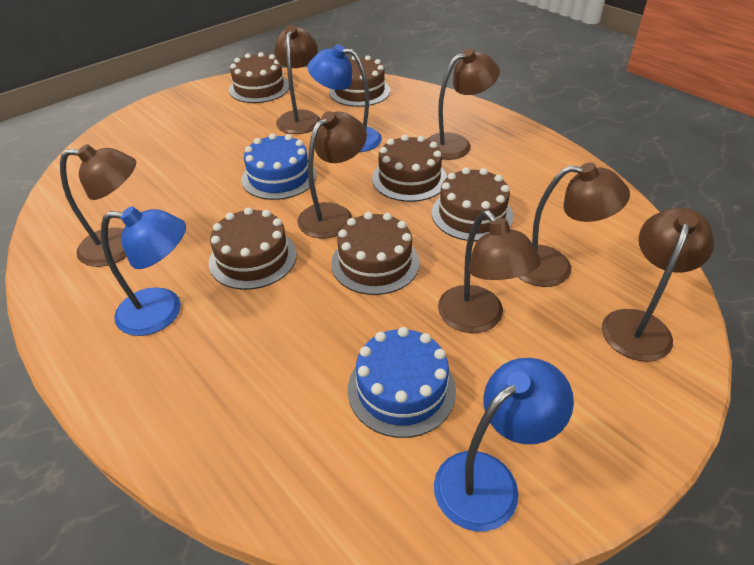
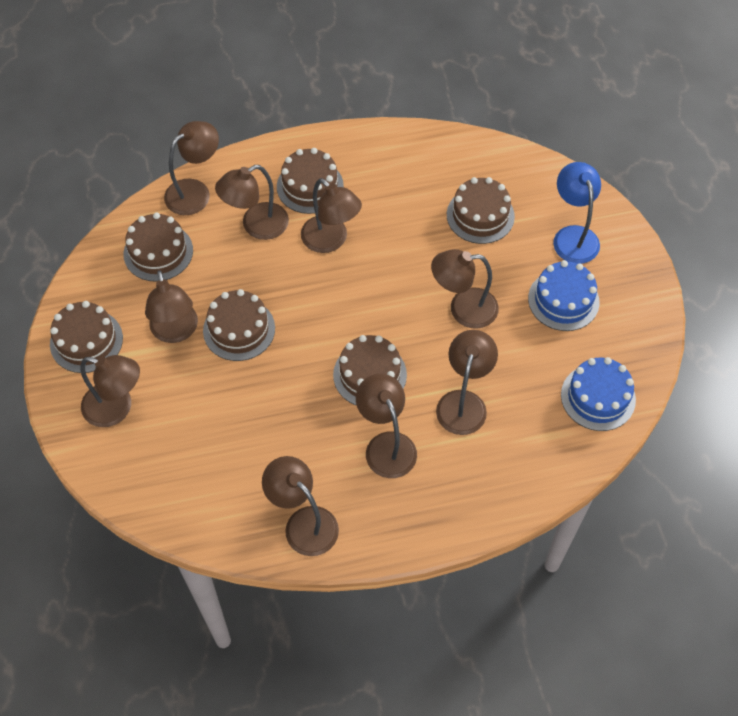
blue lamp: 3 -> 1
brown lamp: 7 -> 9

